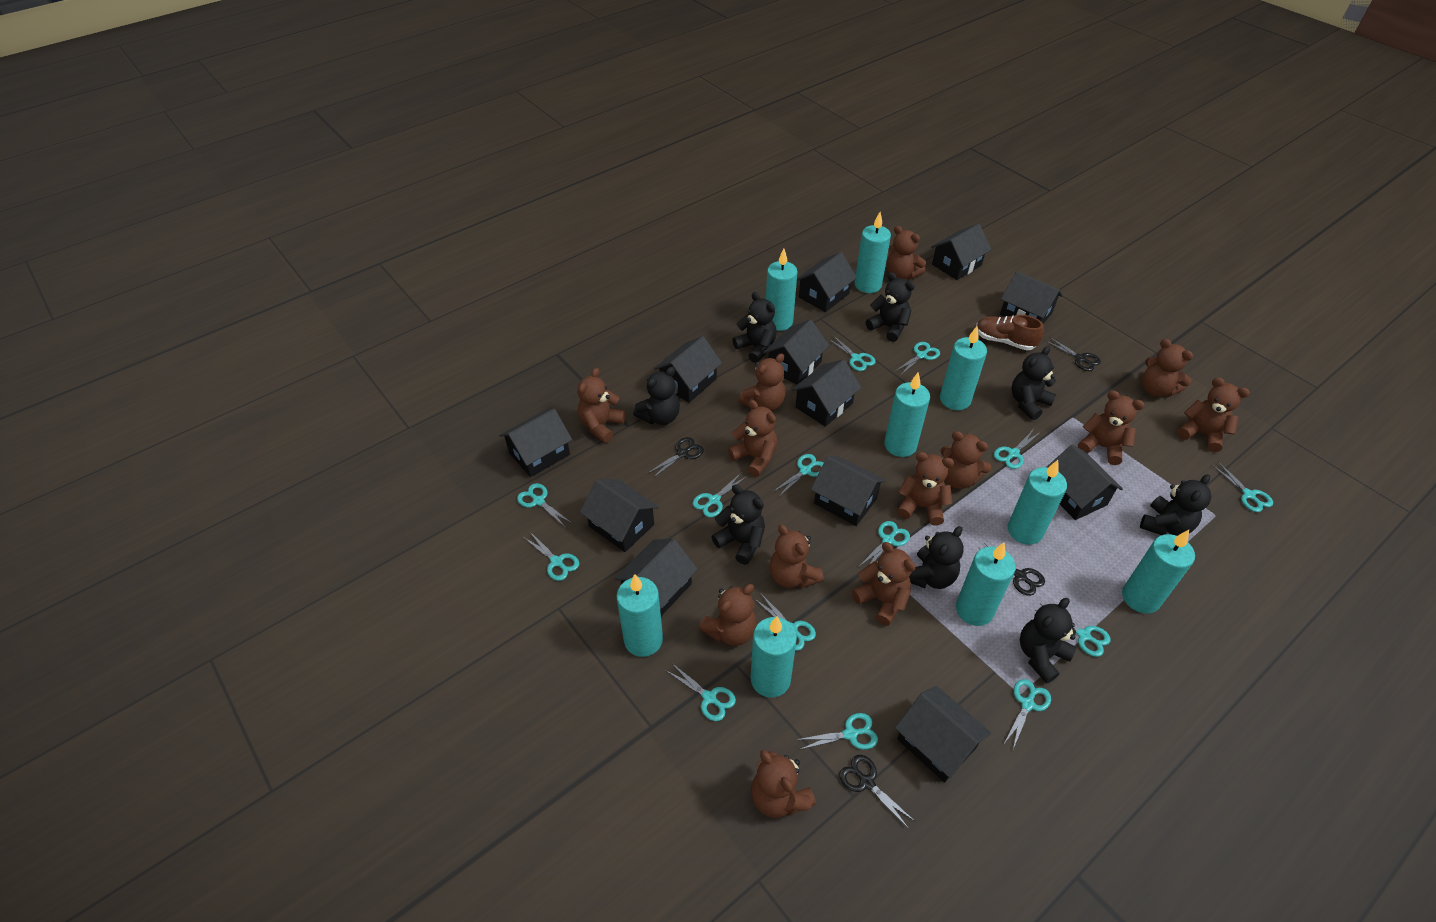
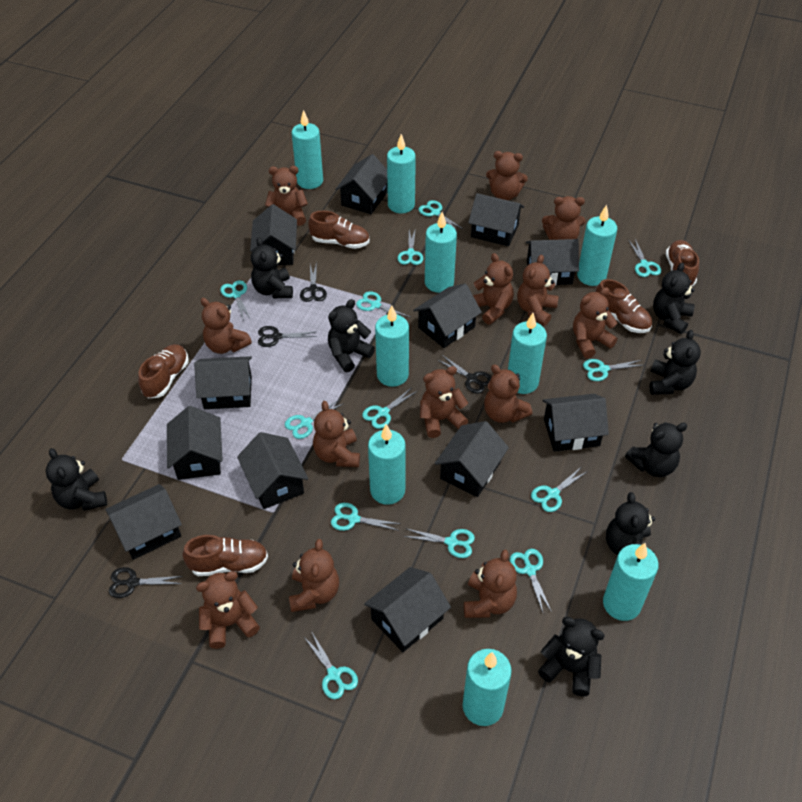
brown shoe: 1 -> 5
turquoise scissors: 14 -> 13

